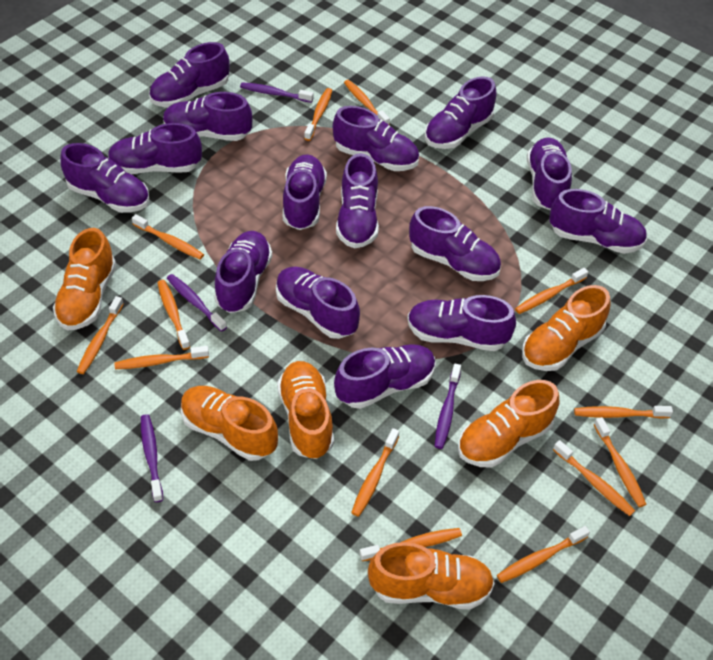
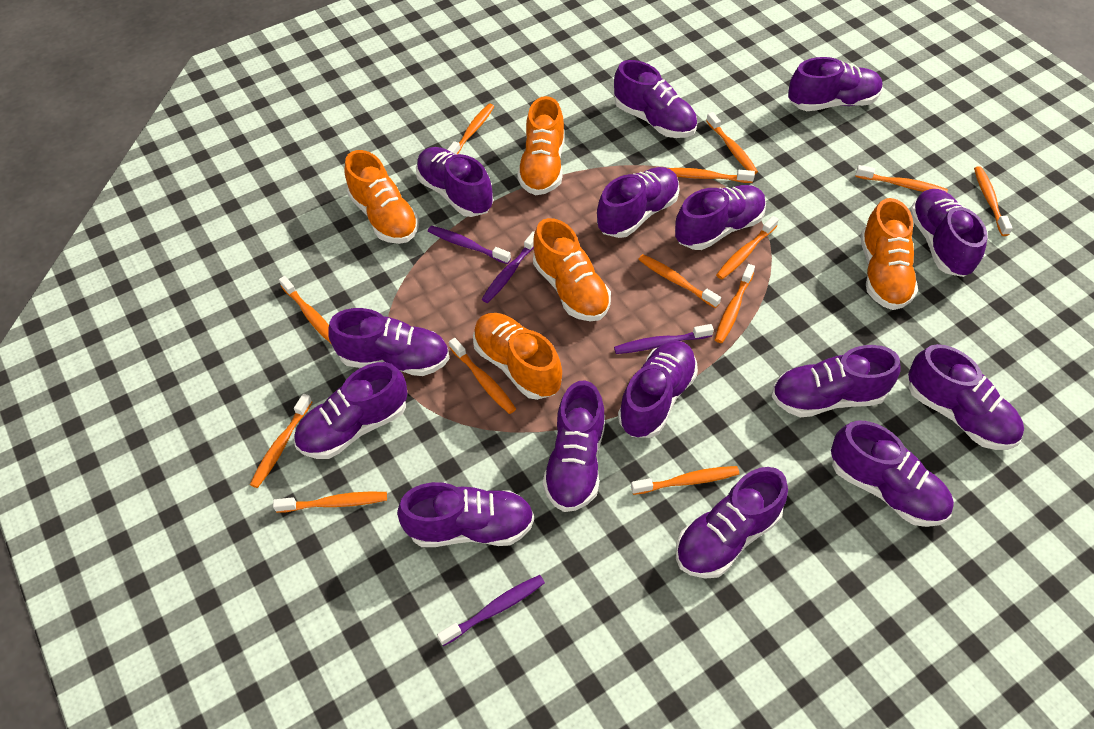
orange shoe: 6 -> 5

